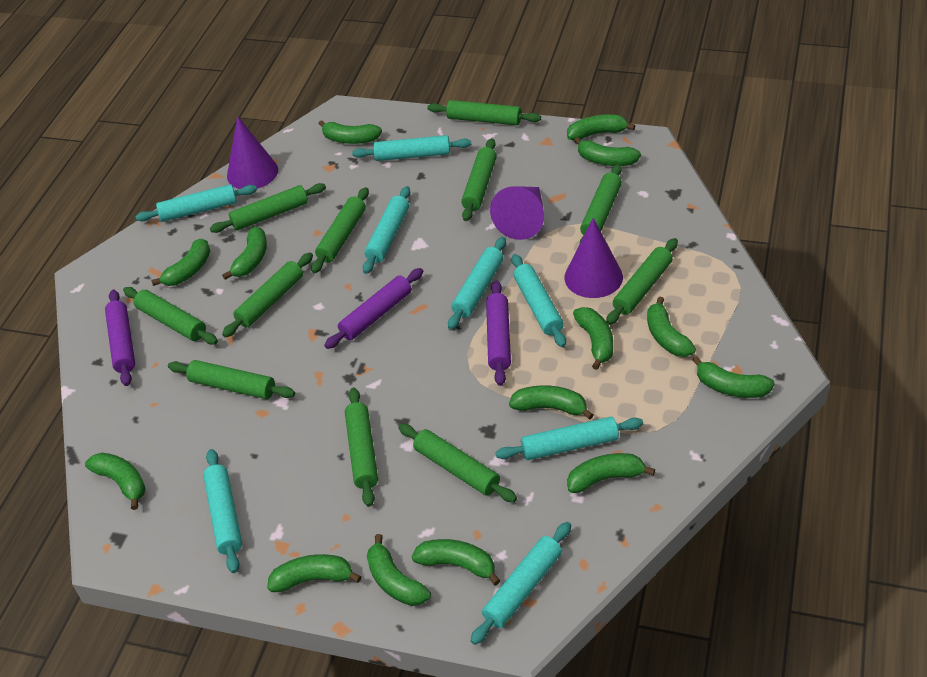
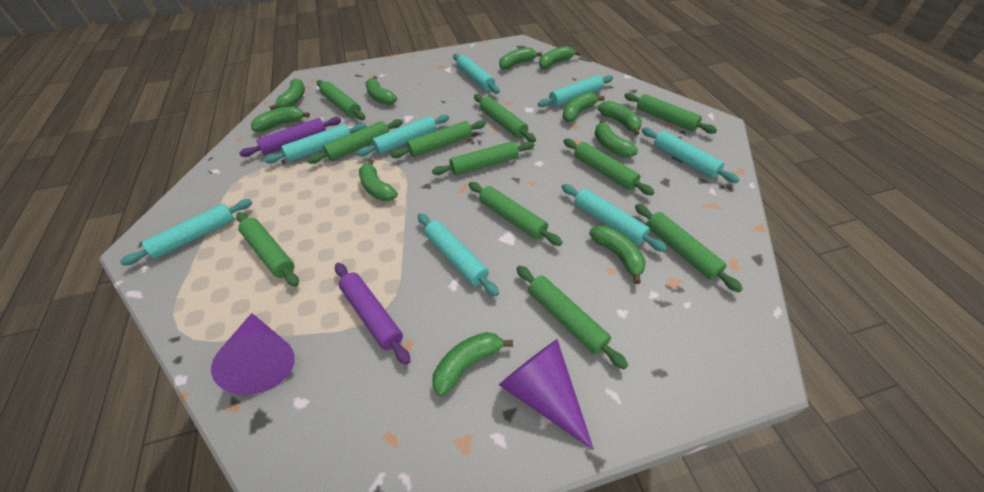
green banana: 14 -> 11
purple cone: 3 -> 2
purple rolling pin: 3 -> 2

